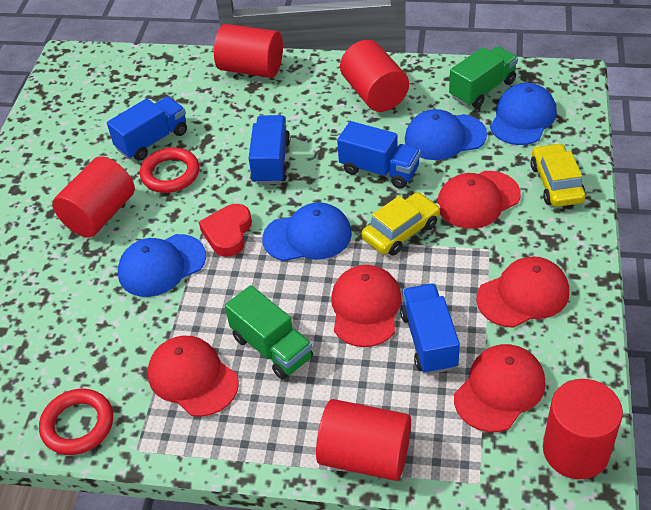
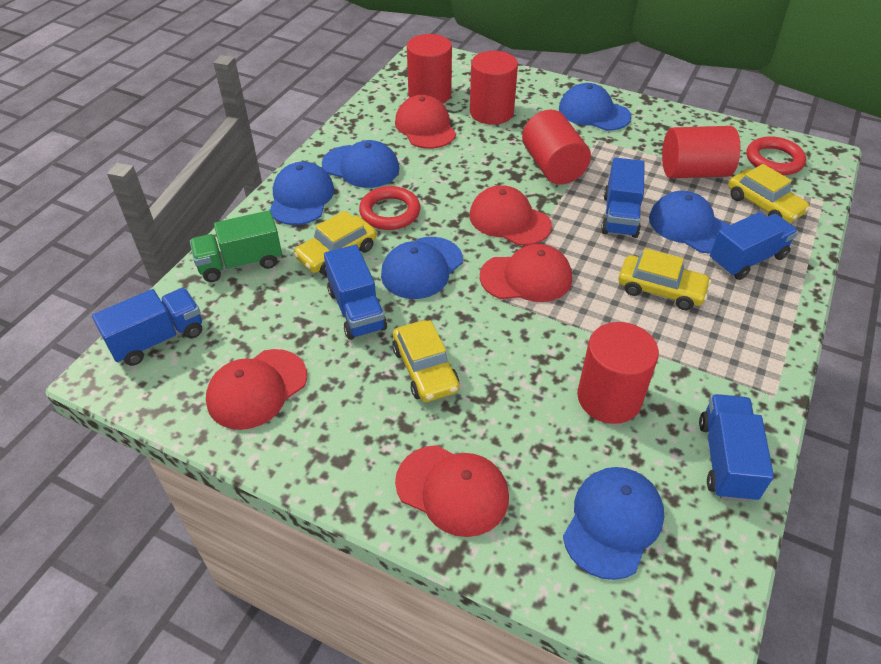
blue cap: 4 -> 6
blue truck: 4 -> 5
green truck: 2 -> 1
red heart: 1 -> 0
yellow car: 2 -> 4

